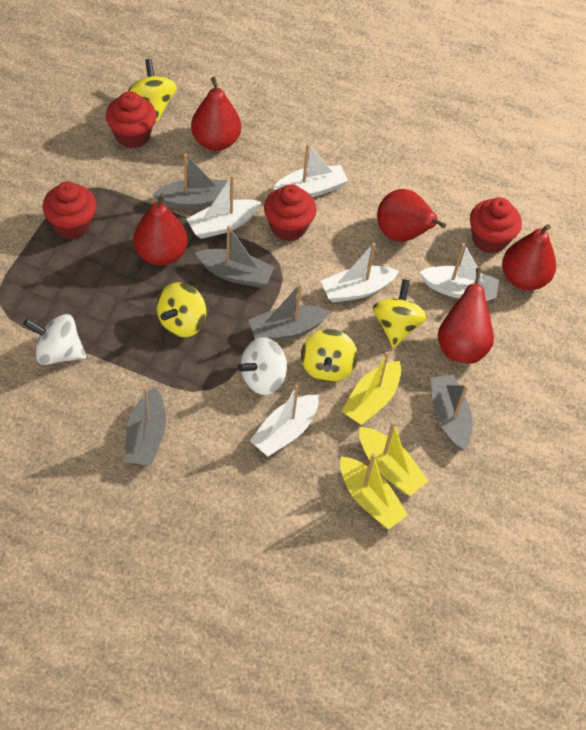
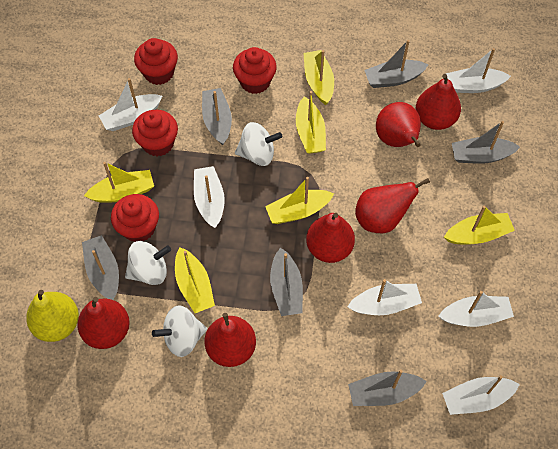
grey boat: 5 -> 6
red pear: 5 -> 6
white boat: 5 -> 6
white spinning top: 2 -> 3
yellow boat: 3 -> 6
yellow pear: 0 -> 1
yellow spinning top: 4 -> 0

